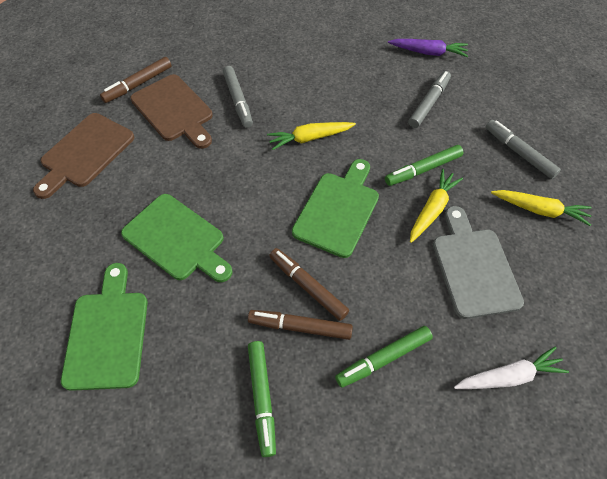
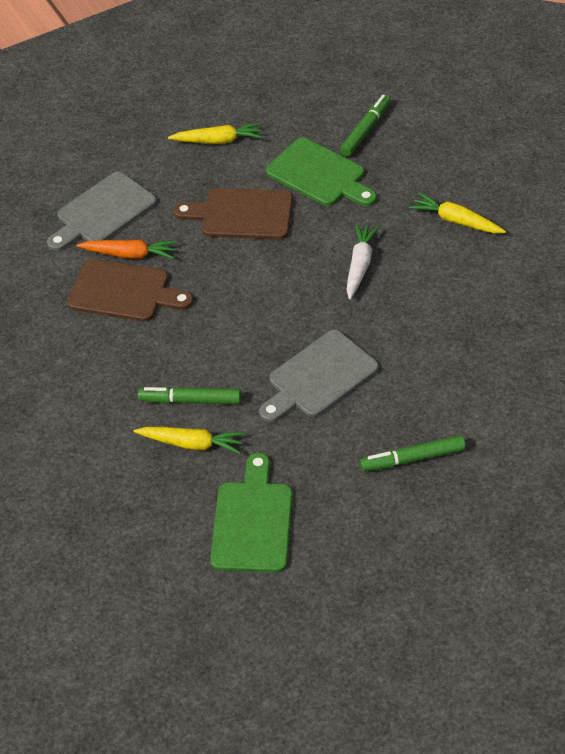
brown marker: 3 -> 0
green cutting board: 3 -> 2
grey cutting board: 1 -> 2
grey marker: 3 -> 0
orange carrot: 0 -> 1
purple carrot: 1 -> 0

